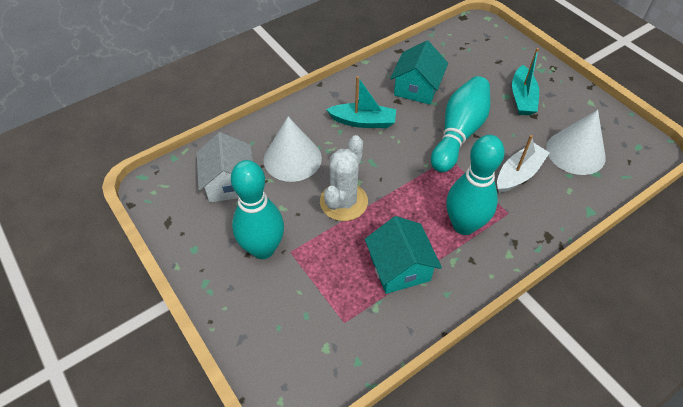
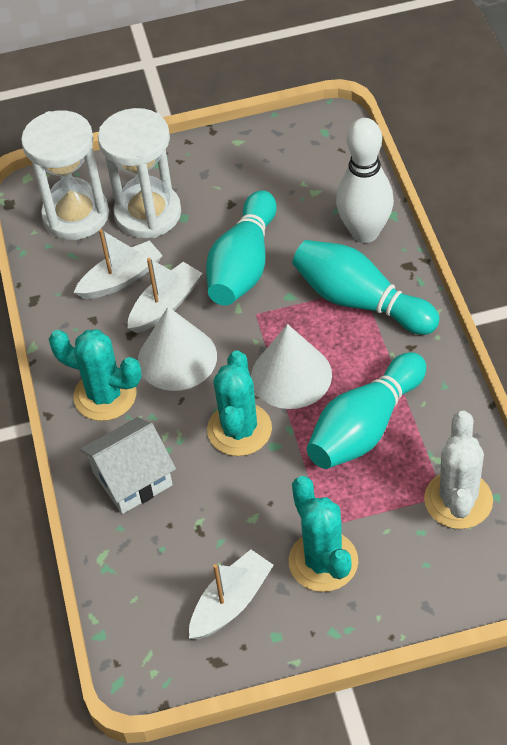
turquoise boat: 2 -> 0
turquoise cactus: 0 -> 3
turquoise house: 2 -> 0
white boat: 1 -> 3
white bowling pin: 0 -> 1
white hourglass: 0 -> 2

